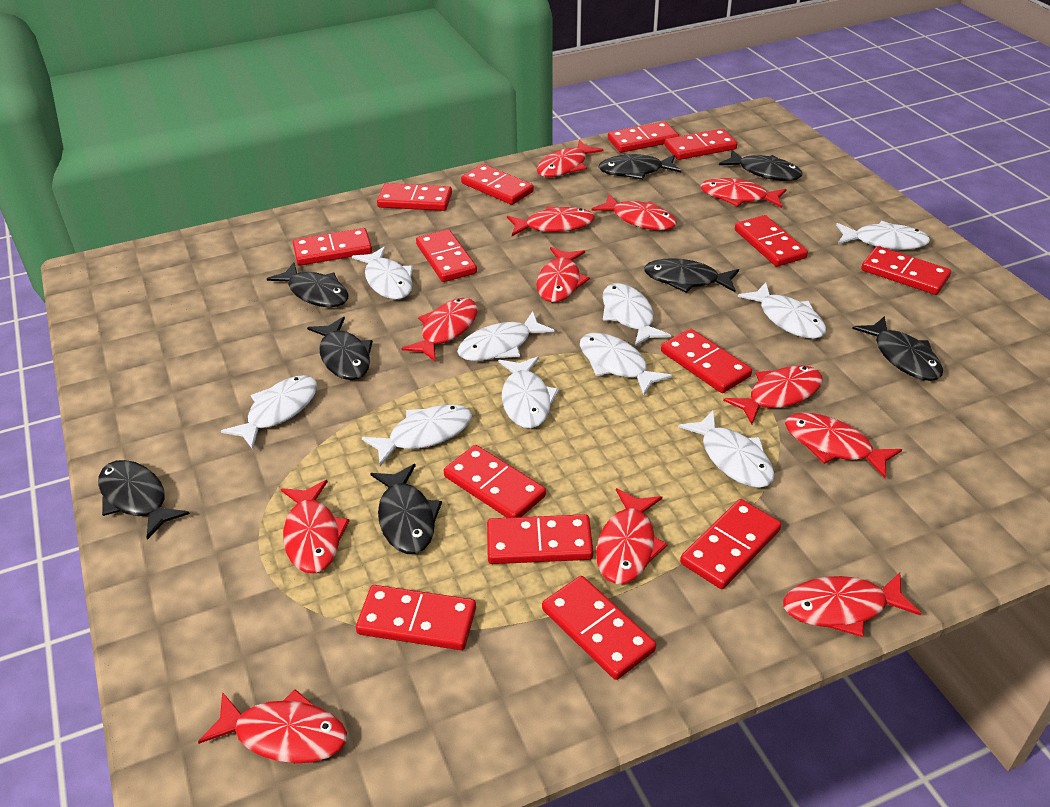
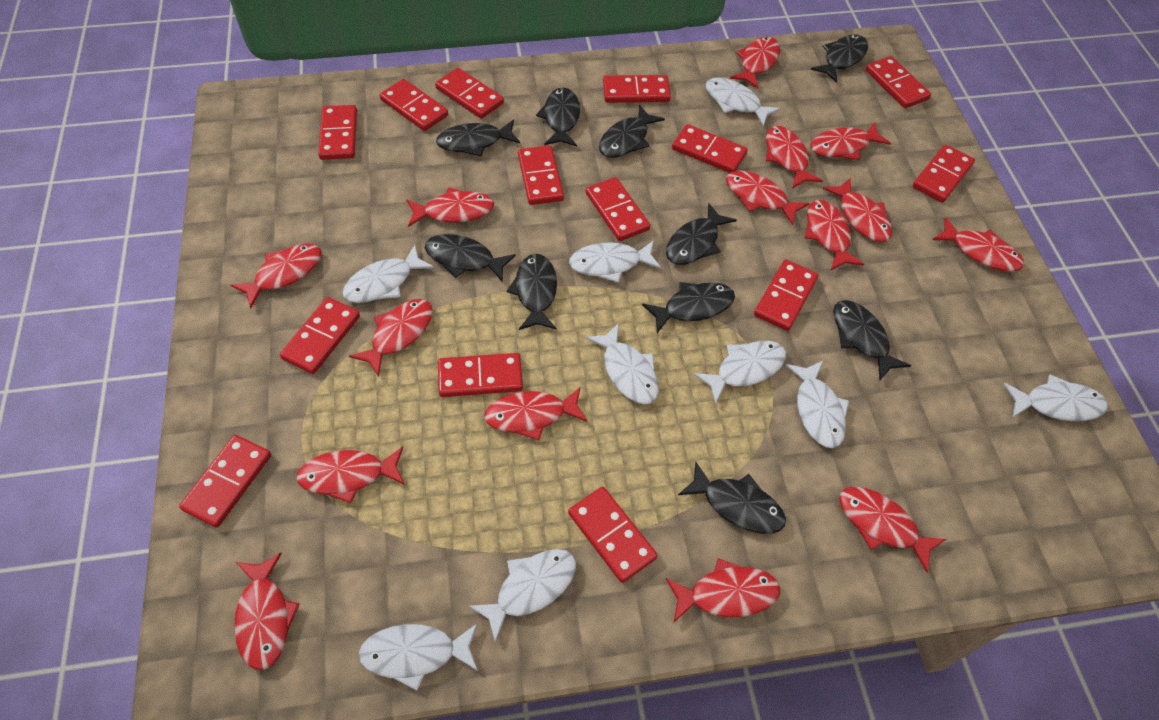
black fish: 8 -> 10
red fish: 12 -> 15
white fish: 10 -> 9

